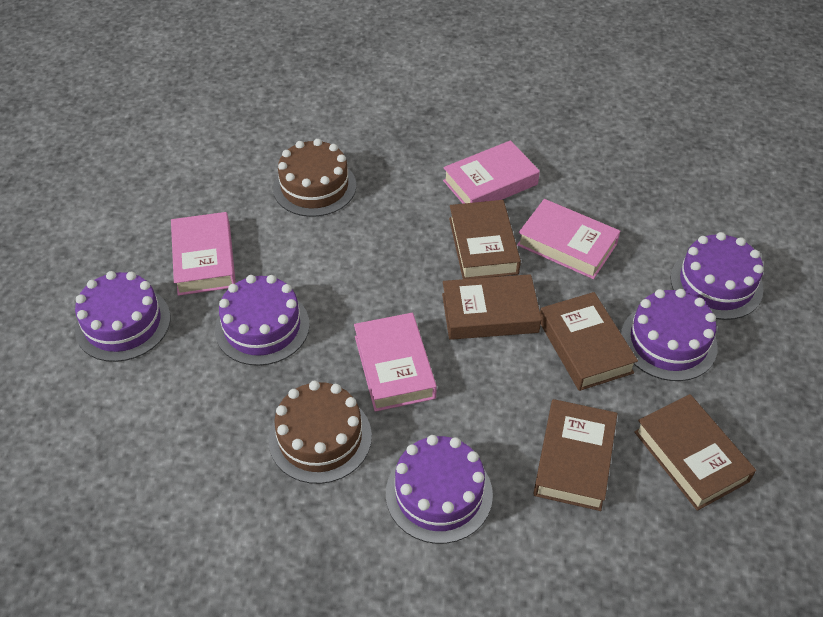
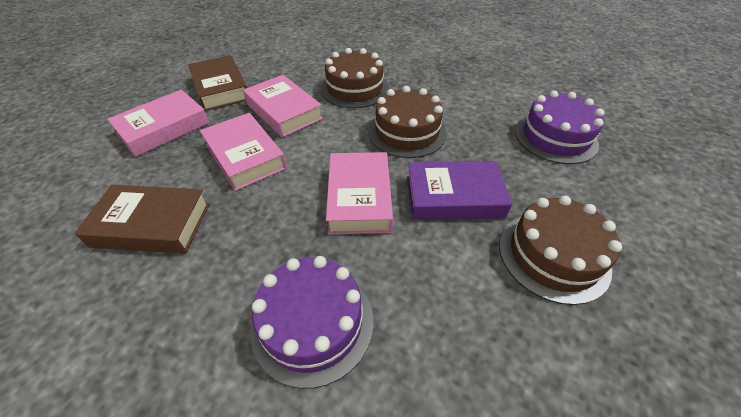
brown book: 5 -> 2
brown cake: 2 -> 3
purple book: 0 -> 1
purple cake: 5 -> 2

